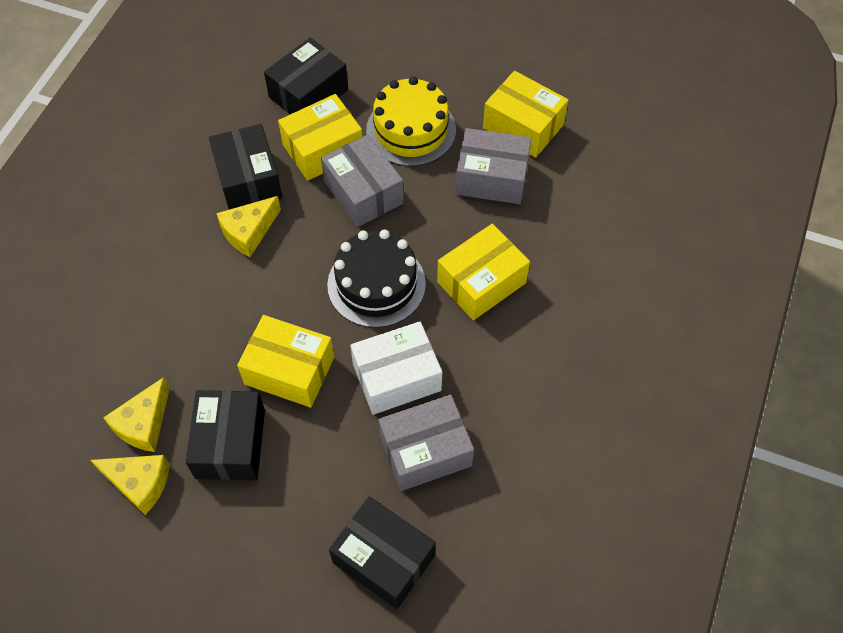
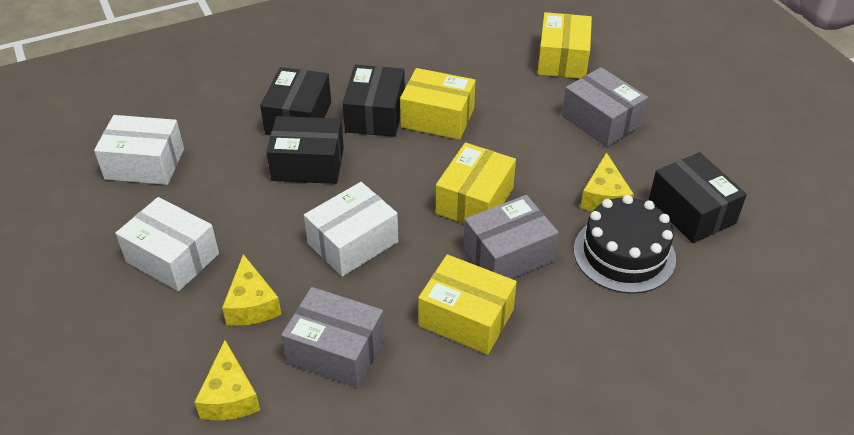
white box: 1 -> 3
yellow cake: 1 -> 0

